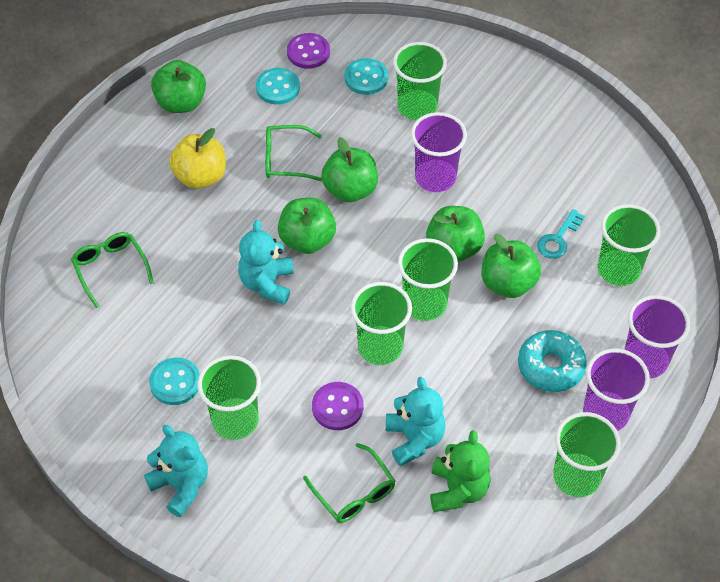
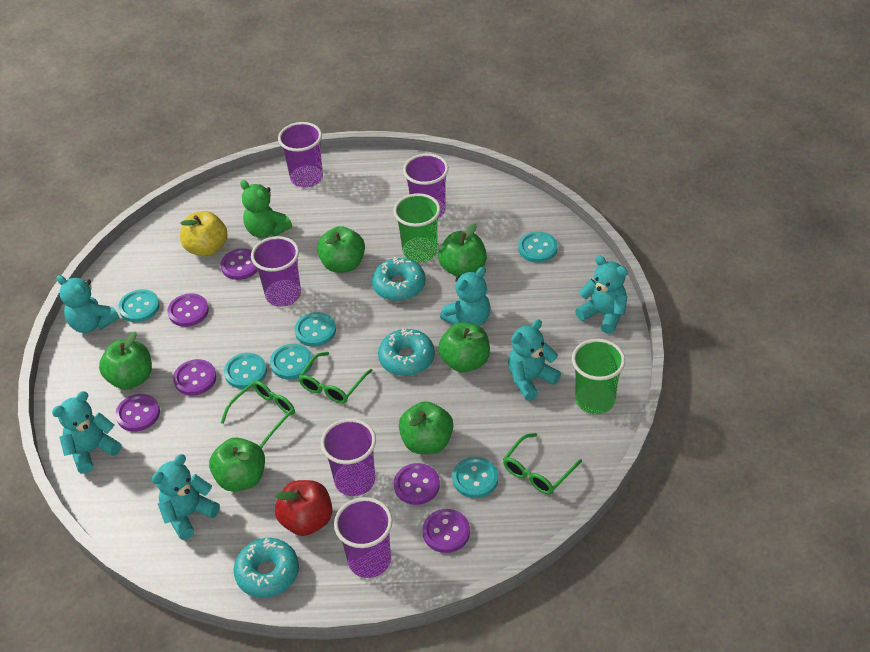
green apple: 5 -> 6
green cup: 6 -> 2
purple button: 2 -> 6
purple cup: 3 -> 5
red apple: 0 -> 1
turquoise button: 3 -> 6
turquoise donut: 1 -> 3
turquoise key: 1 -> 0
turquoise teddy bear: 3 -> 6

